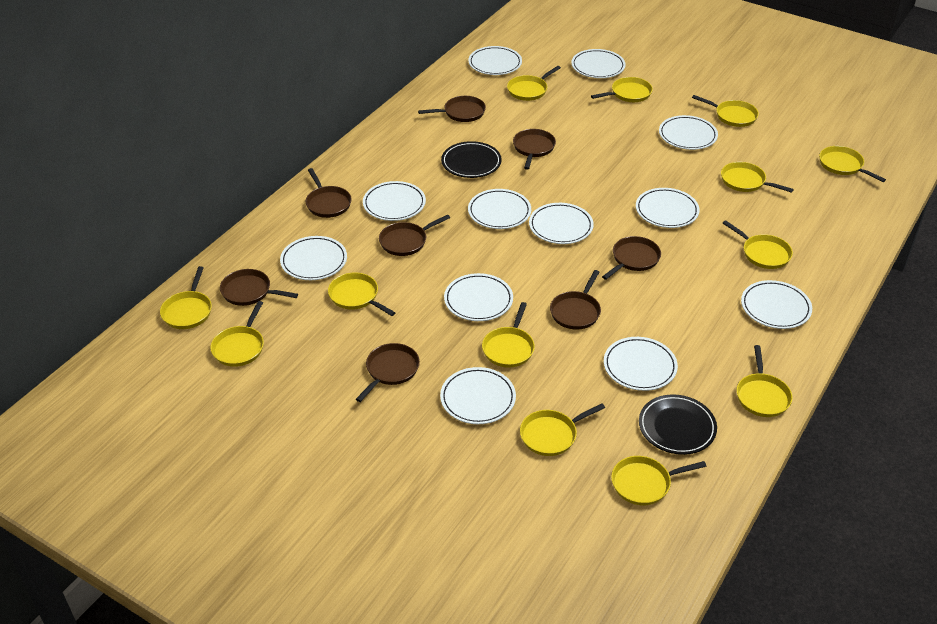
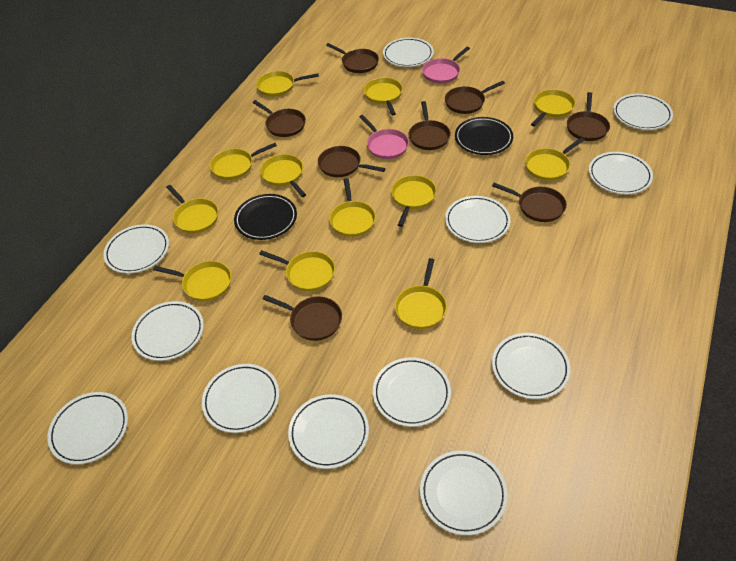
pink pan: 0 -> 2
yellow pan: 13 -> 12

